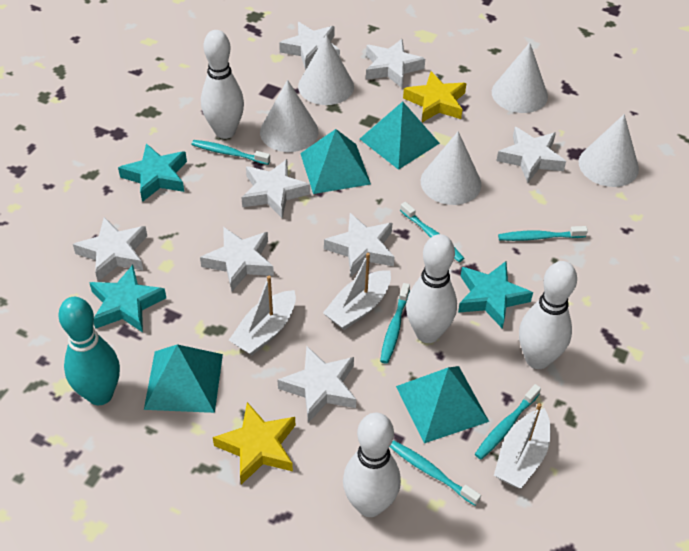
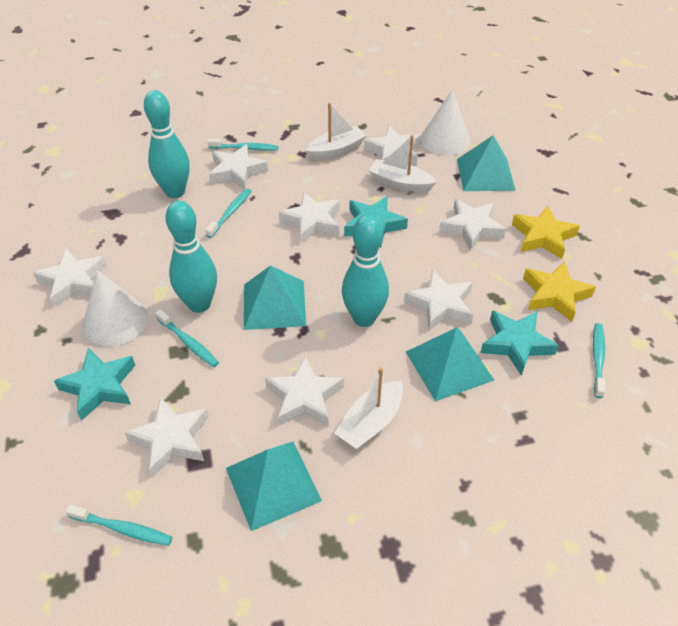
turquoise bowling pin: 1 -> 3
turquoise toothbrush: 6 -> 5
white bowling pin: 4 -> 0
white cone: 5 -> 2

